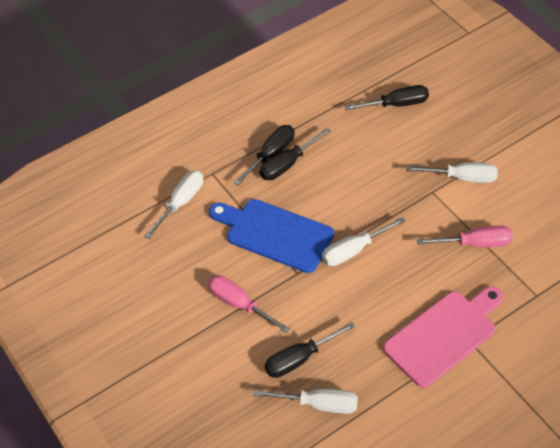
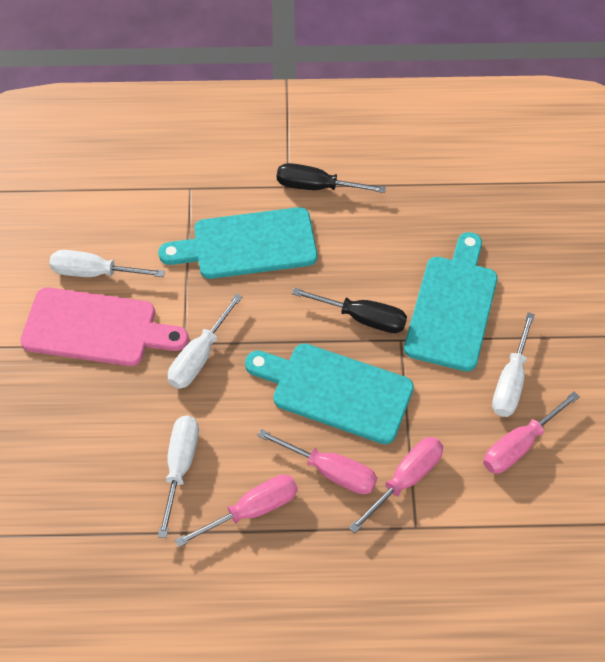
black screwdriver: 4 -> 2
blue cutting board: 1 -> 0
pink screwdriver: 2 -> 4
turquoise cutting board: 0 -> 3

